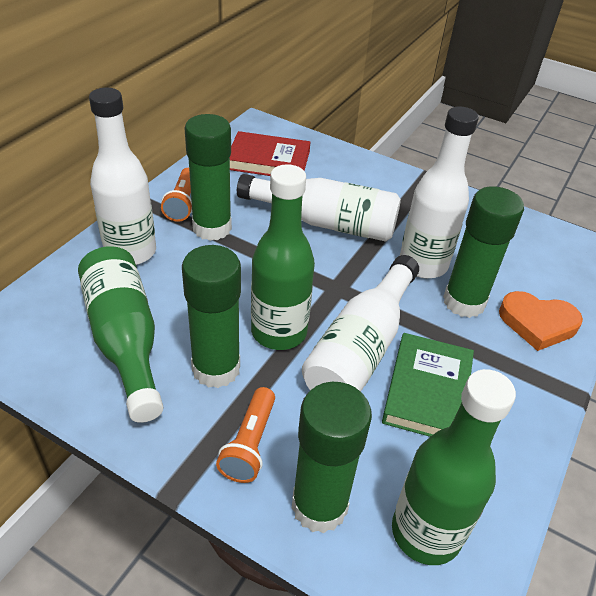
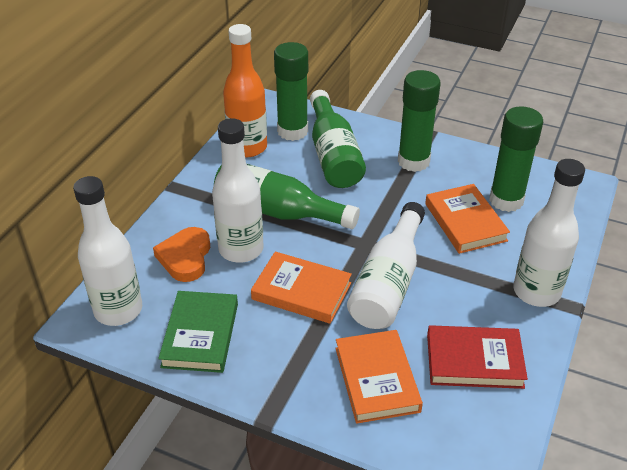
green bottle: 3 -> 2
green glue stick: 4 -> 3
orange book: 0 -> 3
orange bottle: 0 -> 1
orange flashlight: 2 -> 0

